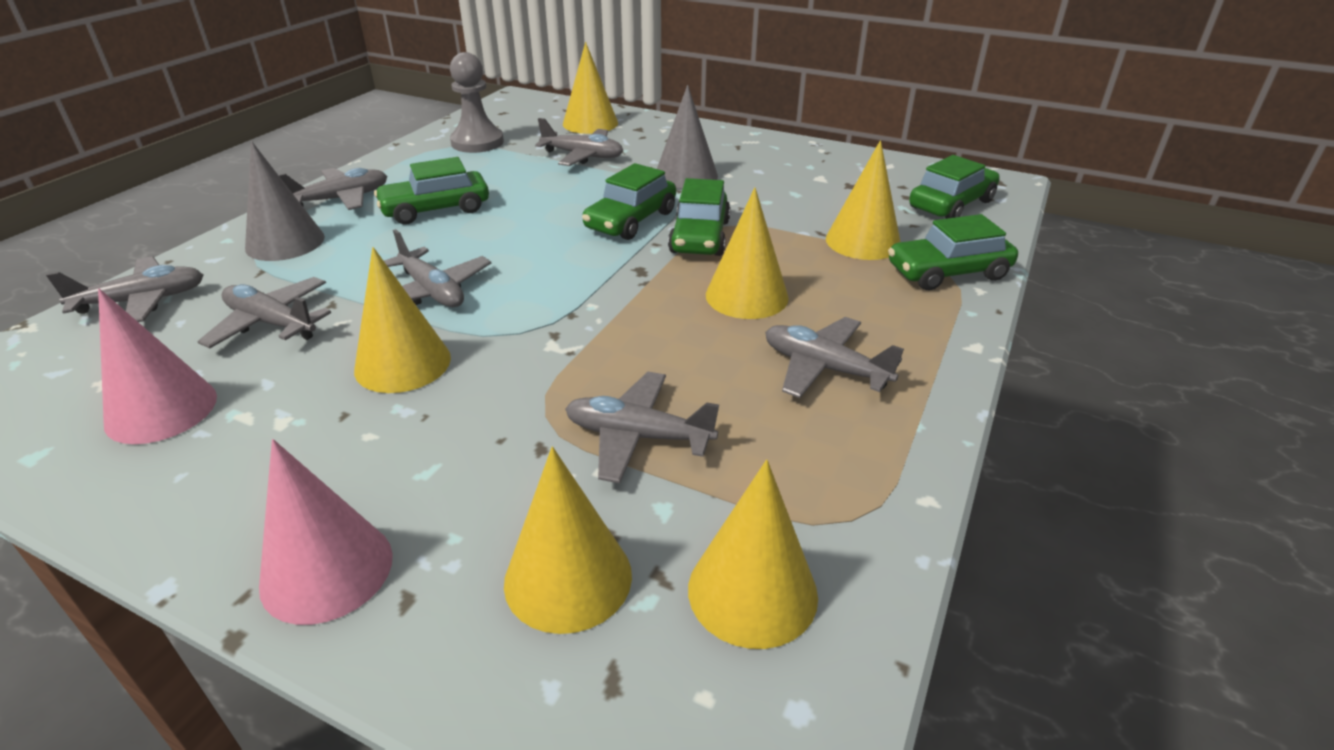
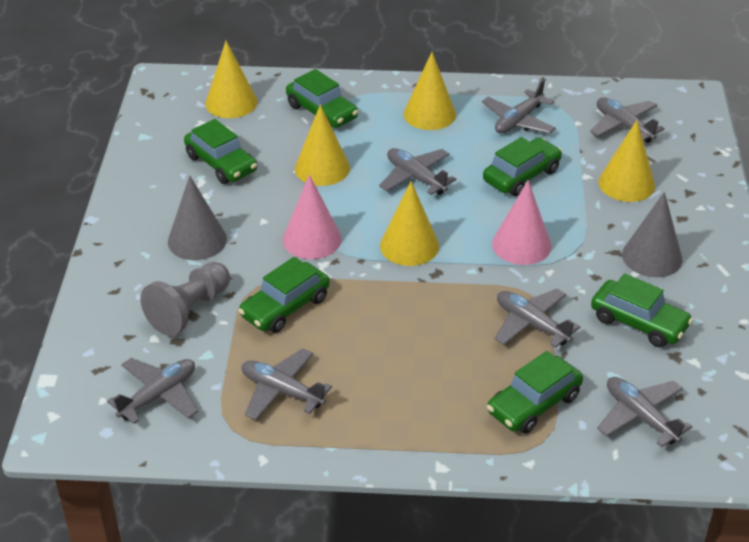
green car: 5 -> 6
yellow cone: 6 -> 5

